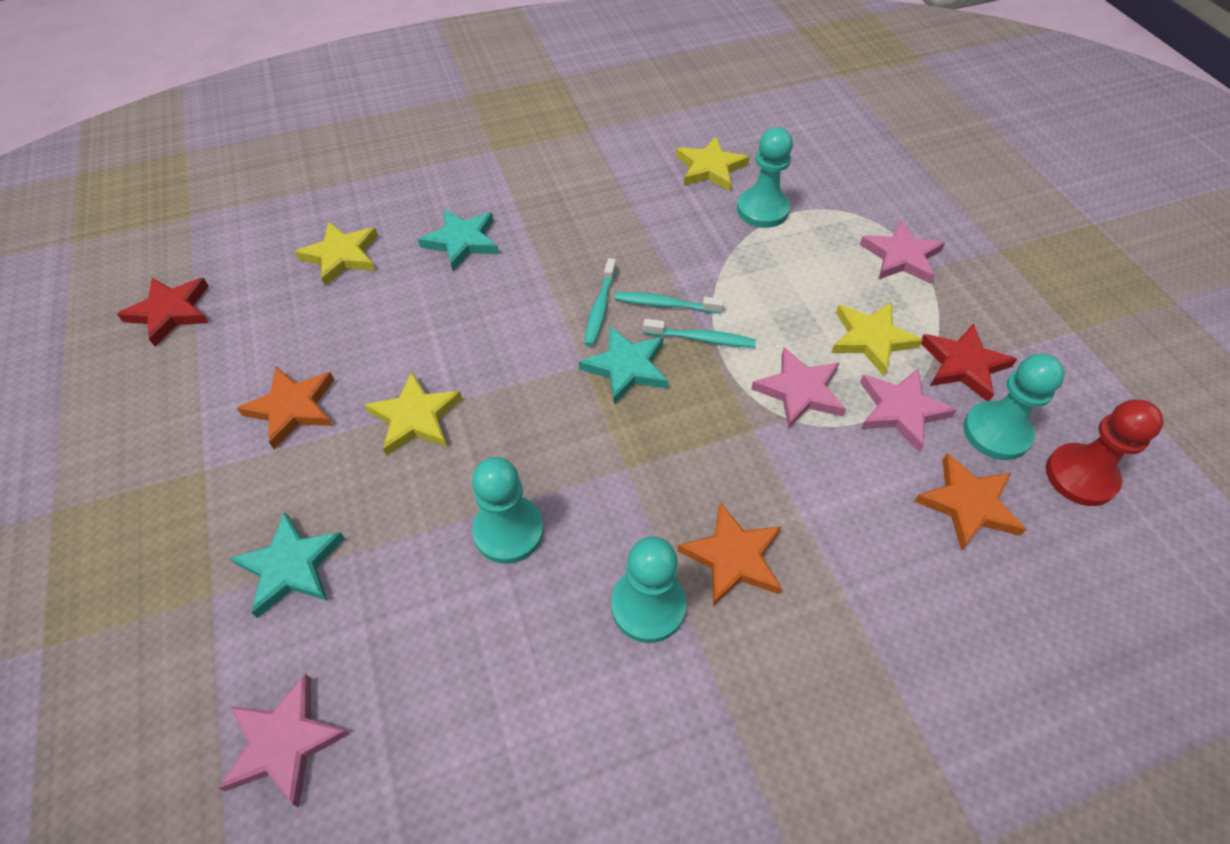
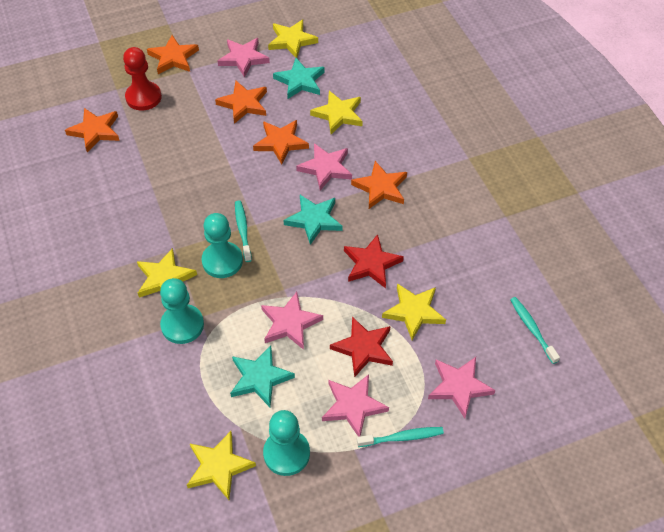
orange star: 3 -> 5
pink star: 4 -> 5
turquoise pawn: 4 -> 3
yellow star: 4 -> 5

